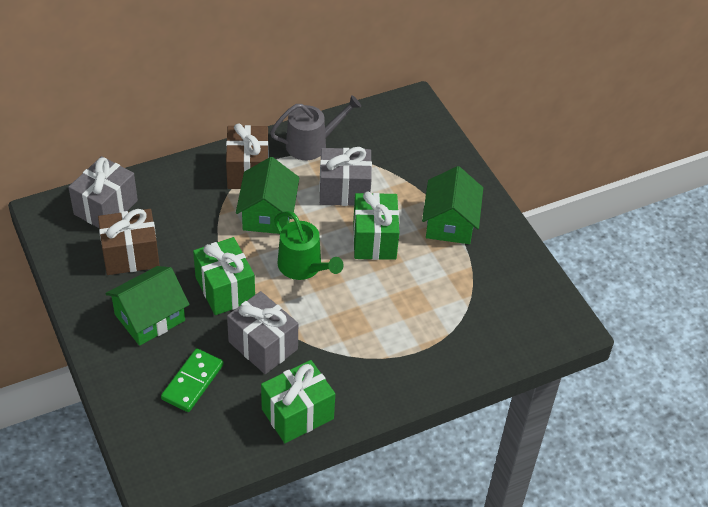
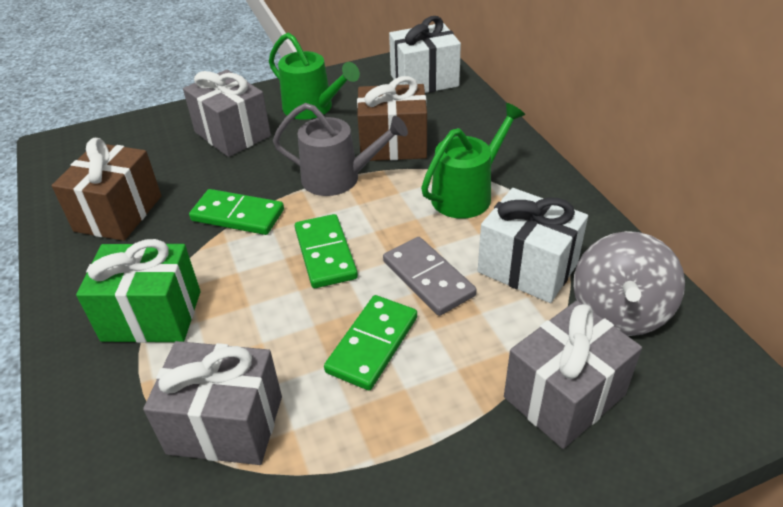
green domino: 1 -> 3
green gift: 3 -> 1
green house: 3 -> 0
green watering can: 1 -> 2
grey domino: 0 -> 1
grey spinning top: 0 -> 1
white gift: 0 -> 2

